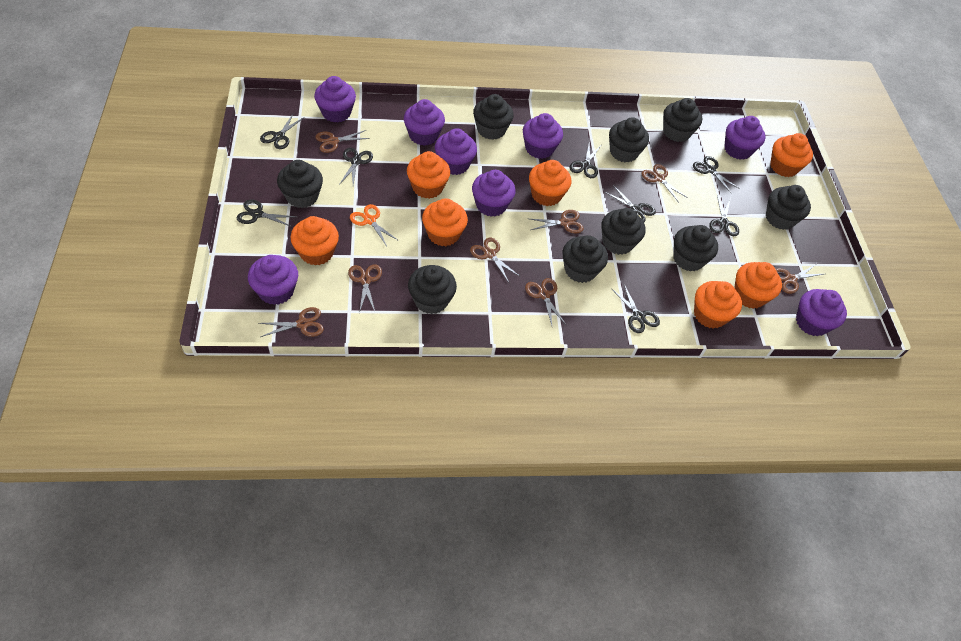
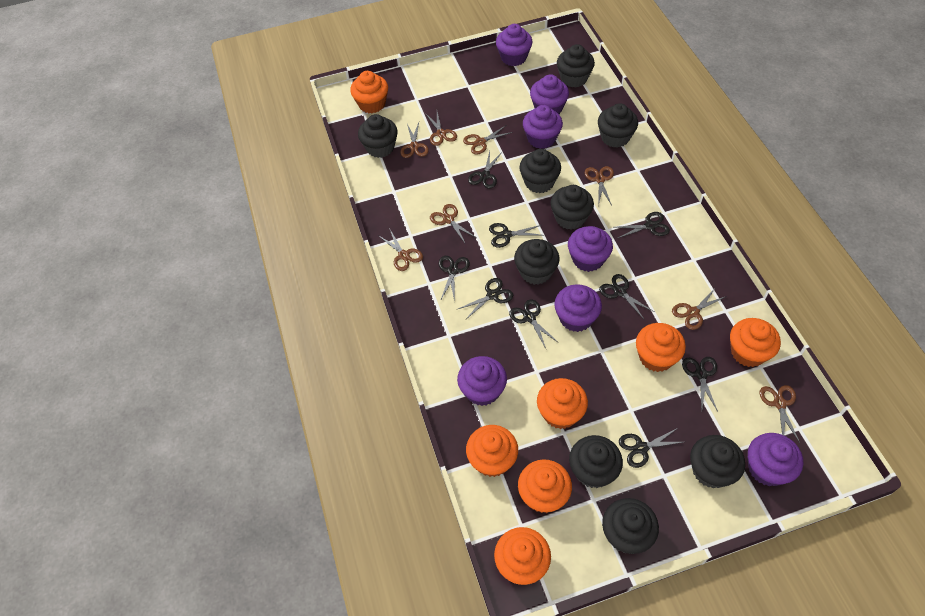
black scissors: 8 -> 9
orange scissors: 1 -> 0
purple cupcake: 8 -> 7

